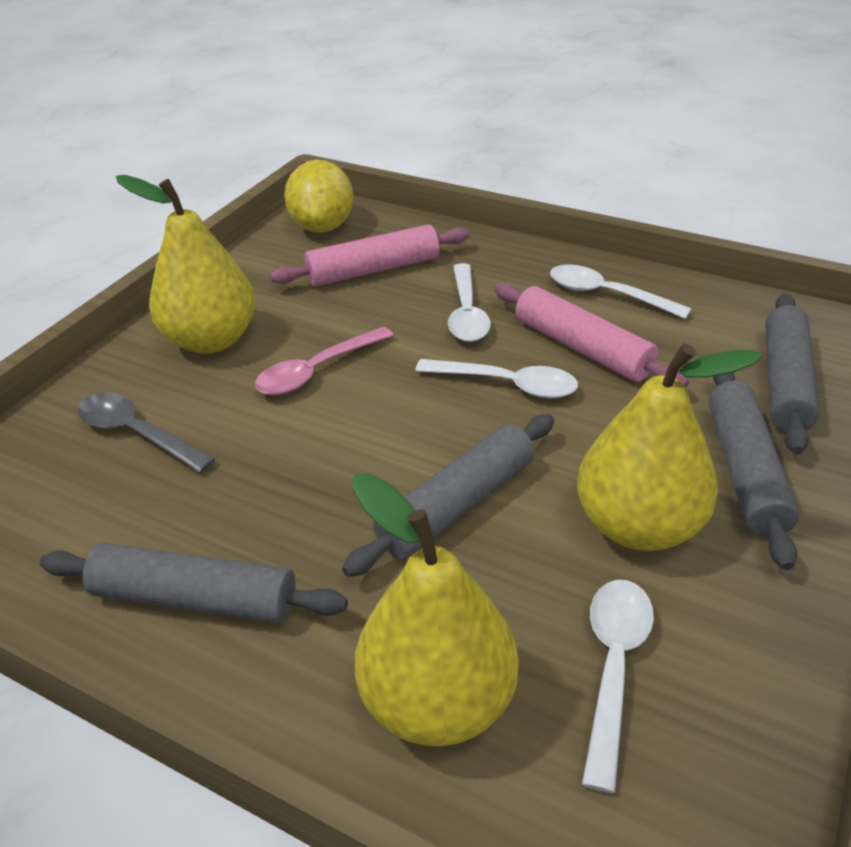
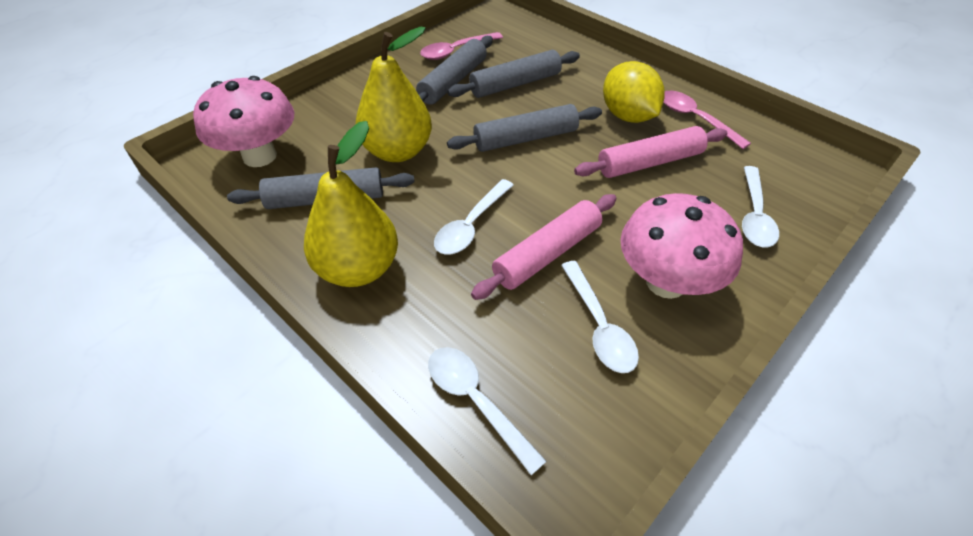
grey spoon: 1 -> 0
pink mushroom: 0 -> 2
pink spoon: 1 -> 2
yellow pear: 3 -> 2

